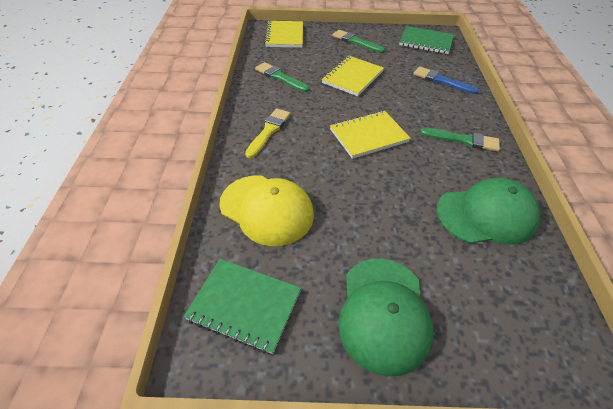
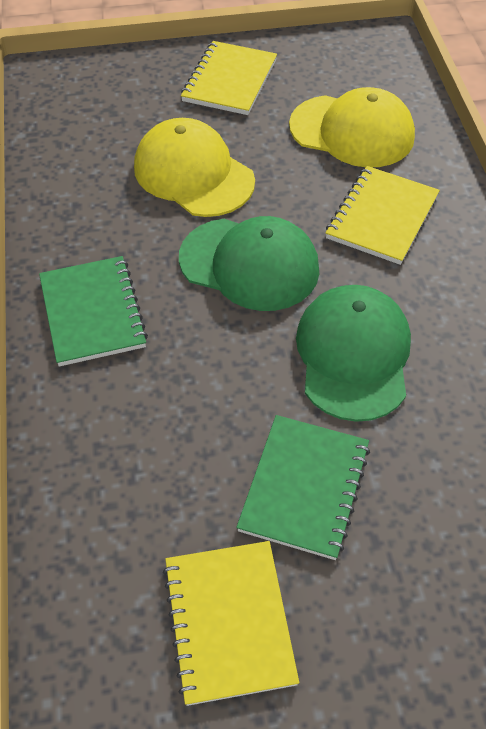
blue brush: 1 -> 0
green brush: 3 -> 0
yellow brush: 1 -> 0
yellow cap: 1 -> 2

